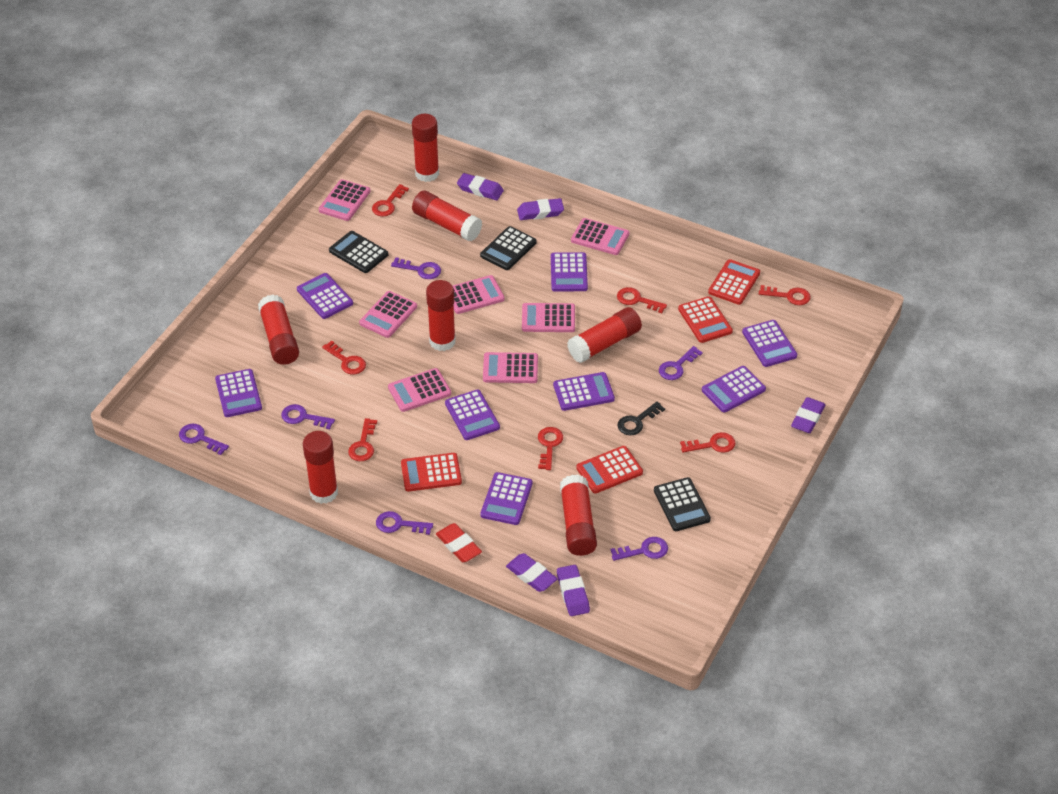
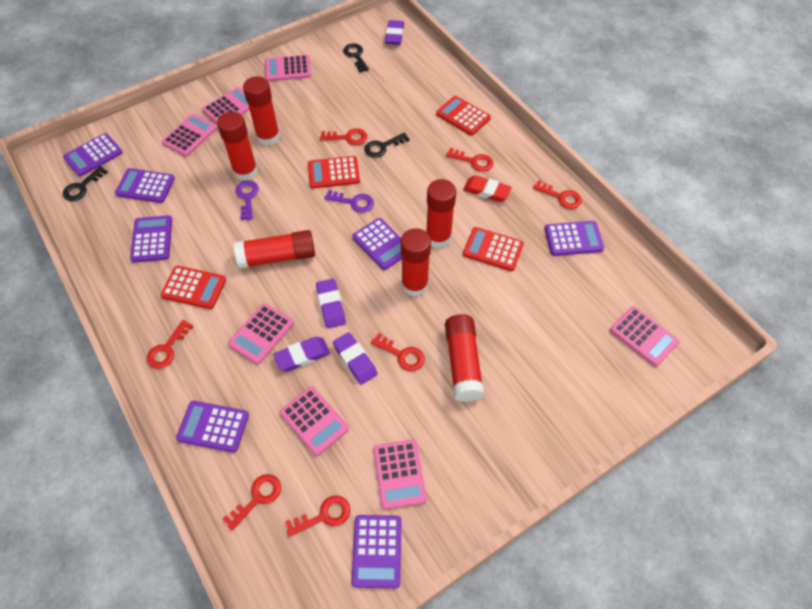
black calculator: 3 -> 0
black key: 1 -> 3
purple calculator: 8 -> 7
purple eraser: 5 -> 4
purple key: 6 -> 2
red glue stick: 7 -> 6

